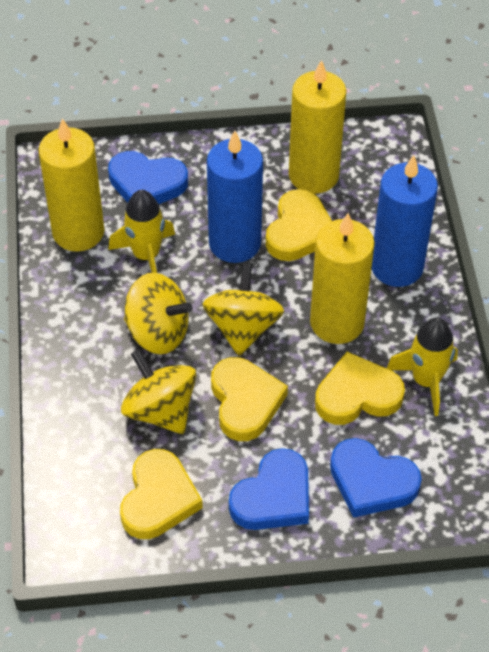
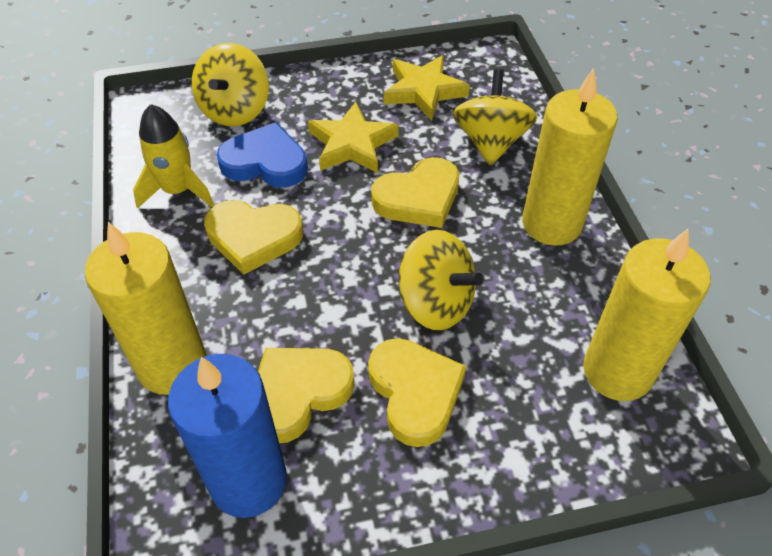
blue candle: 2 -> 1
blue heart: 3 -> 1
yellow rocket: 2 -> 1
yellow star: 0 -> 2

